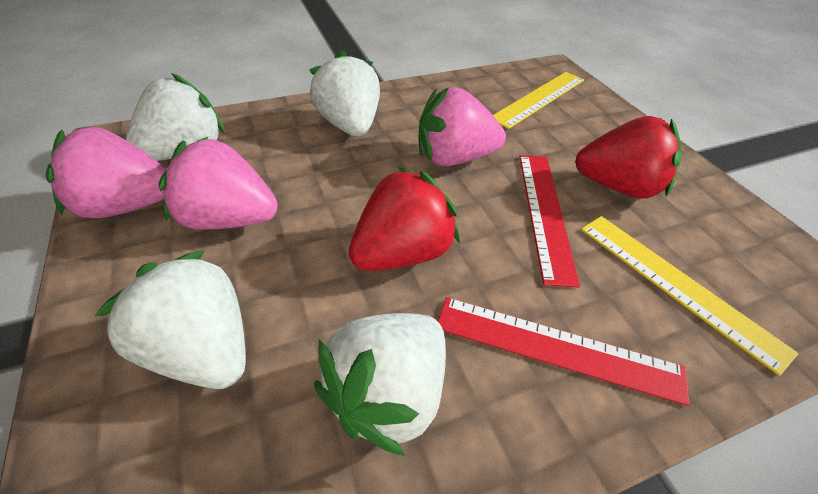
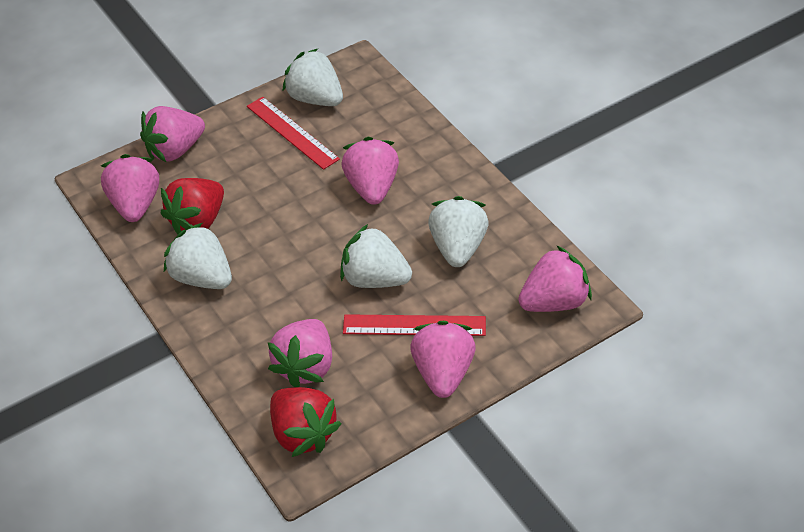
pink strawberry: 3 -> 6
yellow ruler: 2 -> 0

